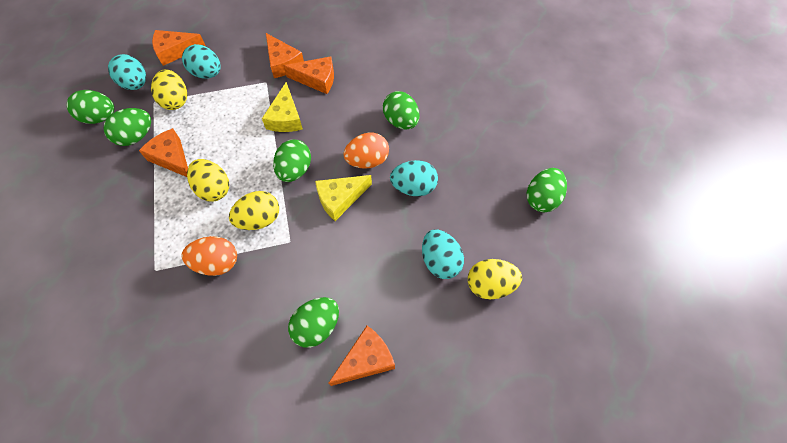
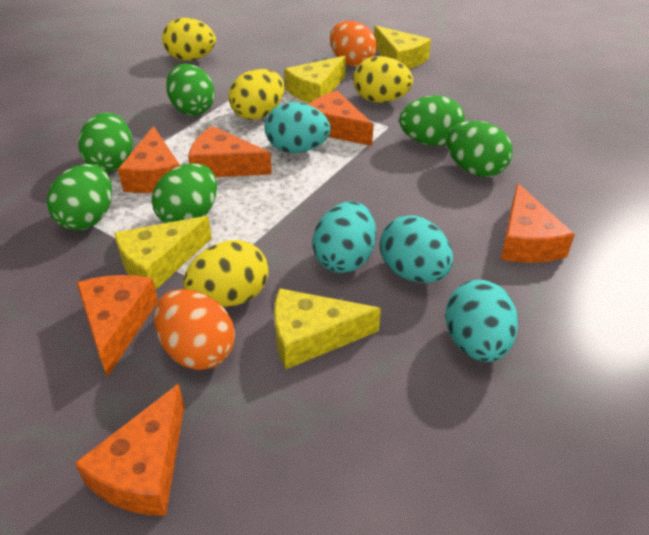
orange cheese: 5 -> 6
yellow cheese: 2 -> 4

